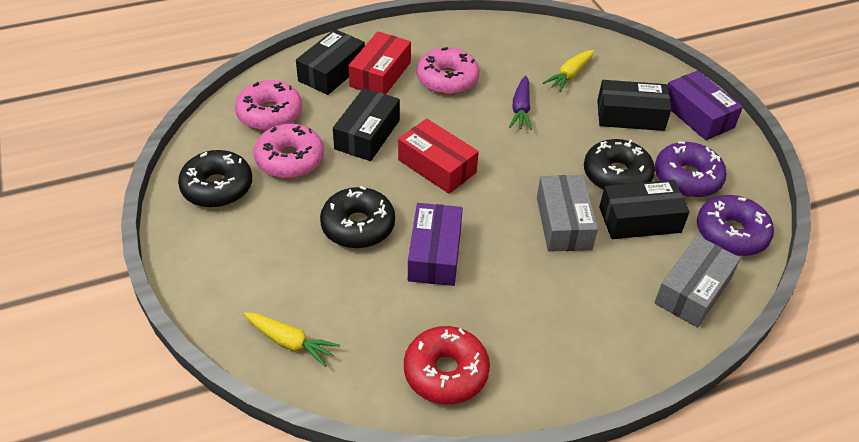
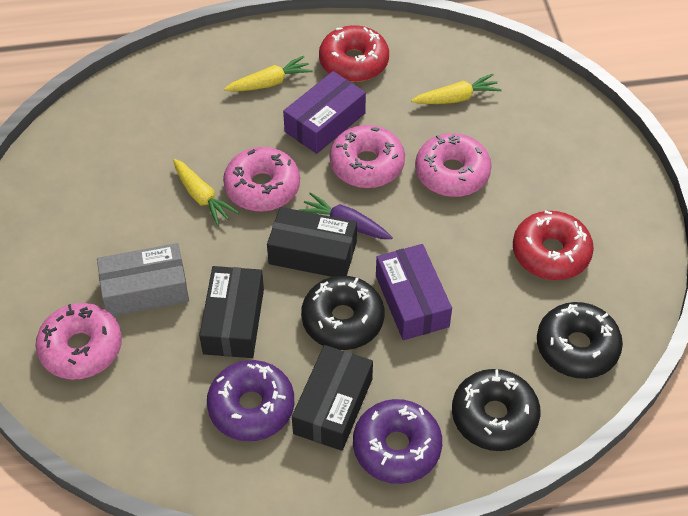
black box: 4 -> 3
grey box: 2 -> 1
pink donut: 3 -> 4
red box: 2 -> 0
red donut: 1 -> 2
yellow carrot: 2 -> 3

